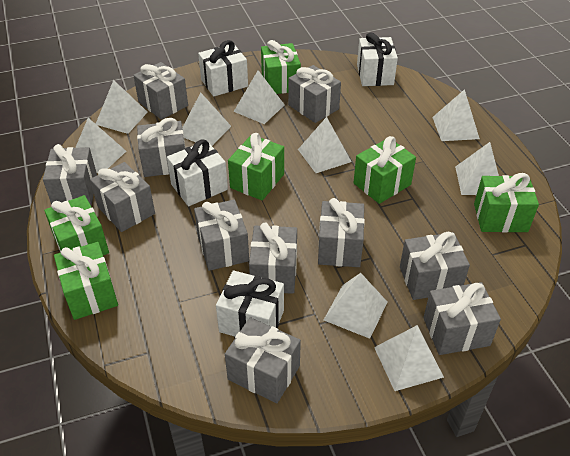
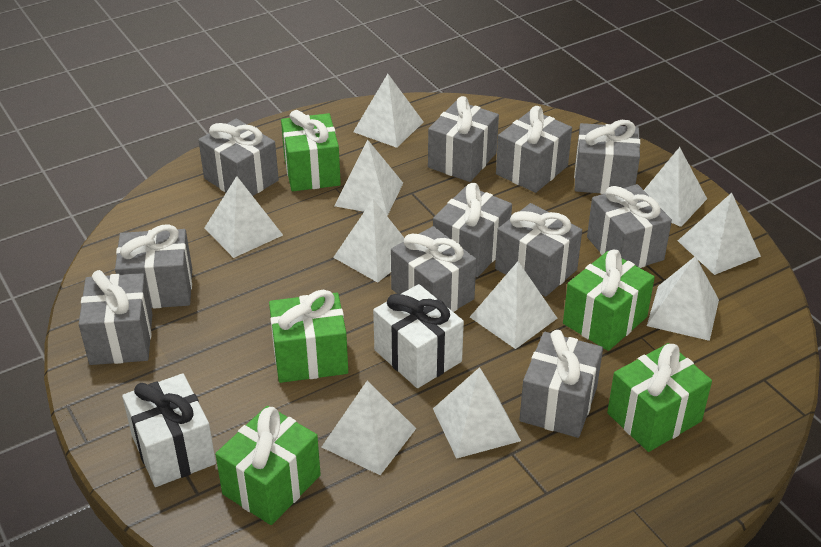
green gift: 6 -> 5
white gift: 4 -> 2
white pyramid: 9 -> 10

